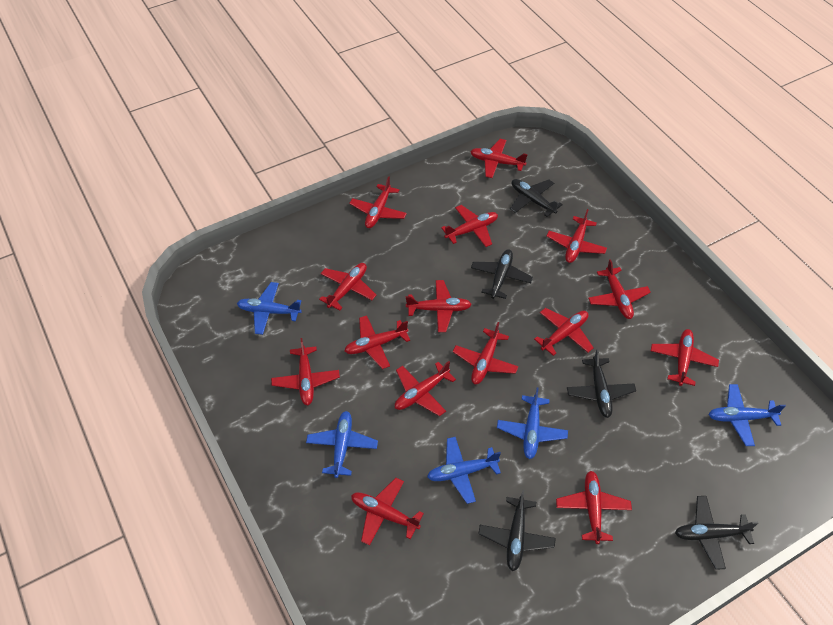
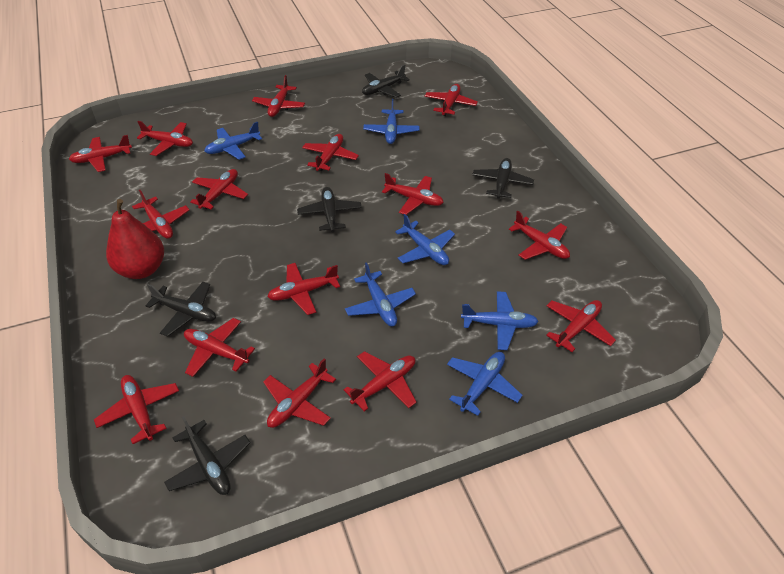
blue plane: 5 -> 6
red pear: 0 -> 1

